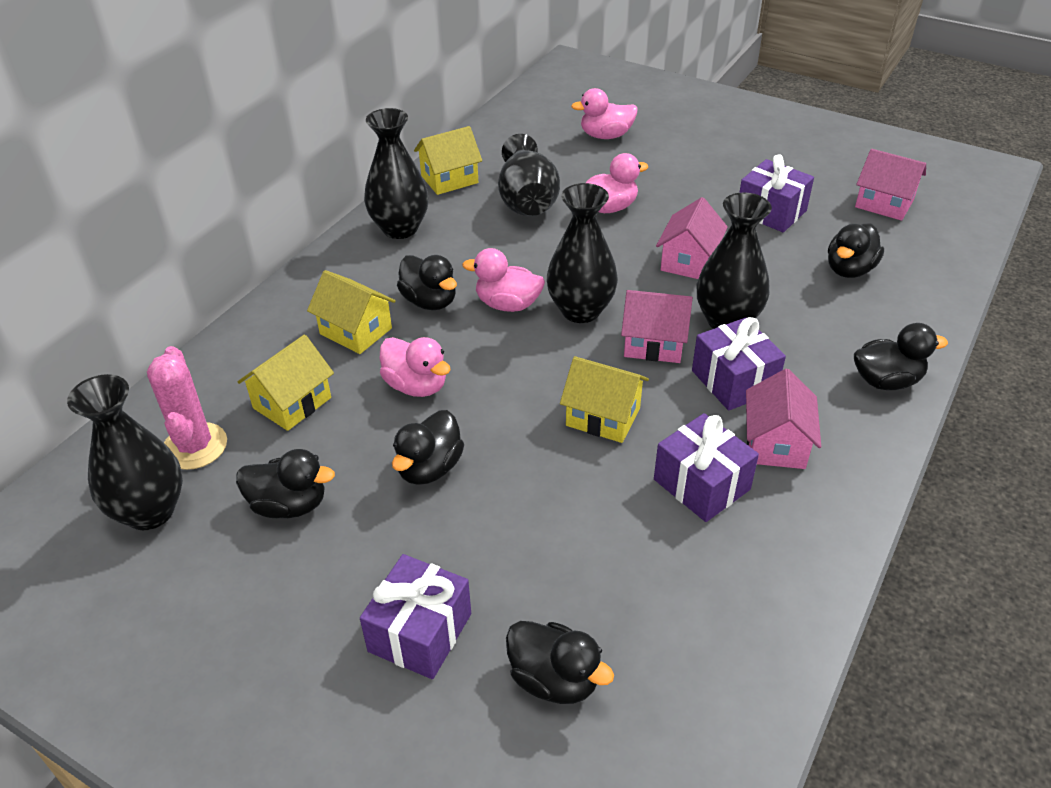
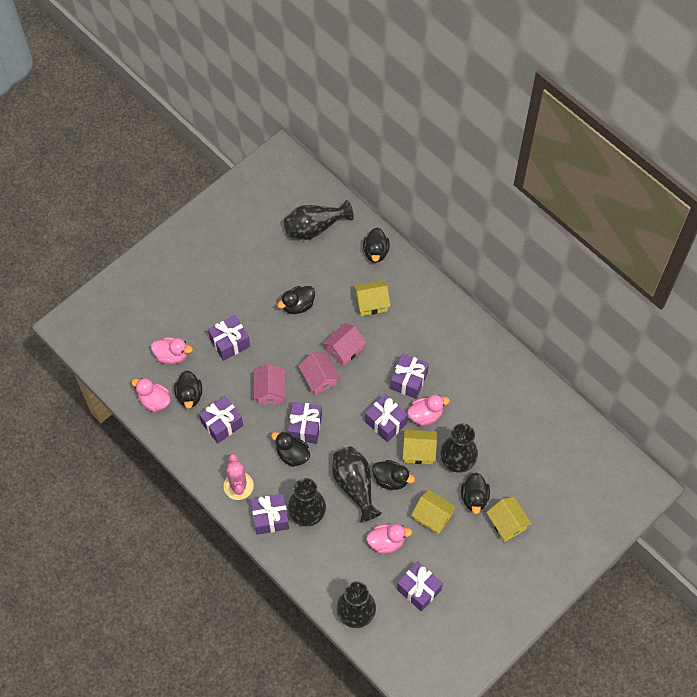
pink house: 4 -> 3
purple gift: 4 -> 7

